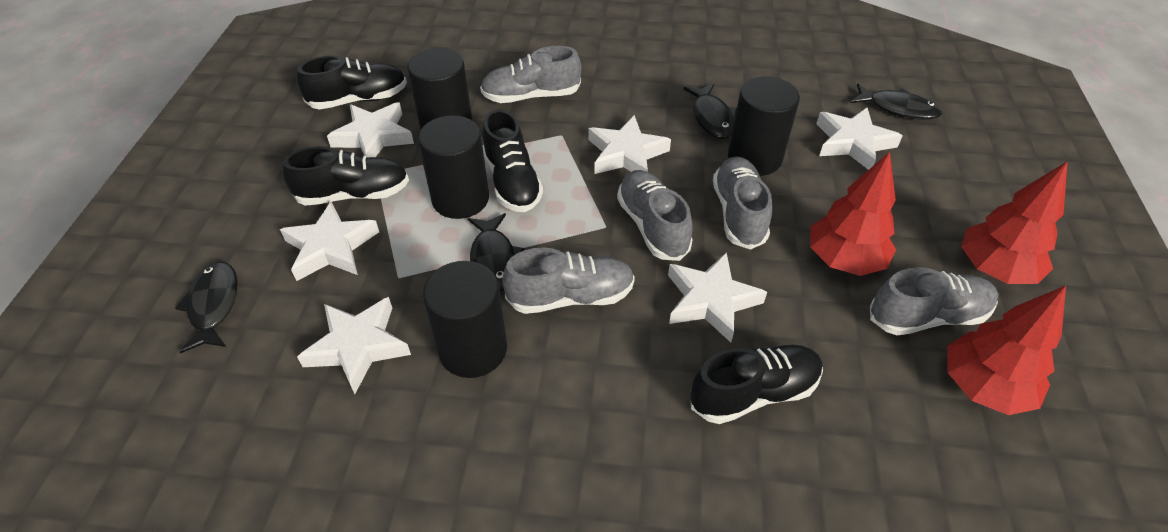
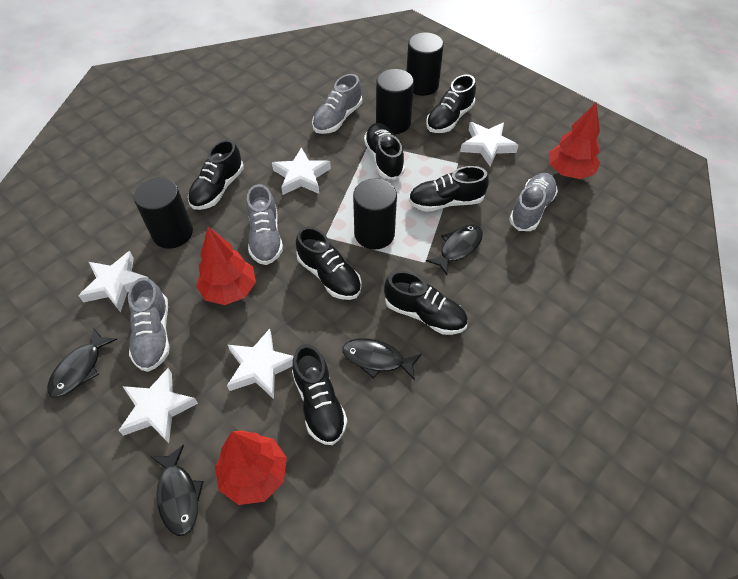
black shoe: 4 -> 7
grey shoe: 5 -> 4
white star: 6 -> 5

